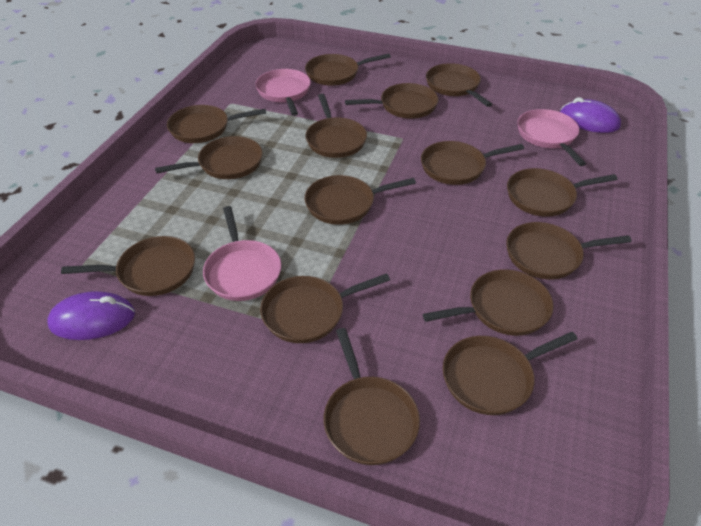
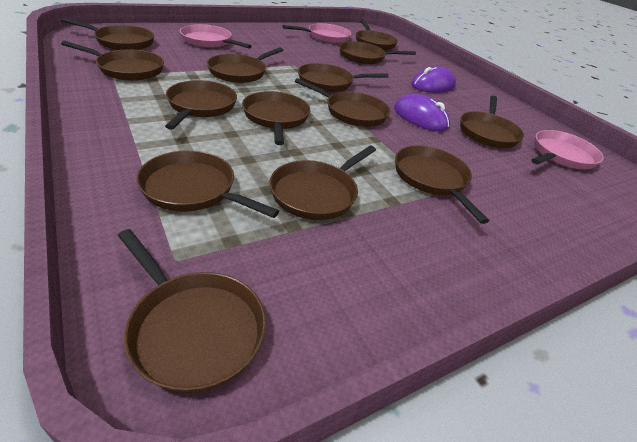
brown pan: 15 -> 14

